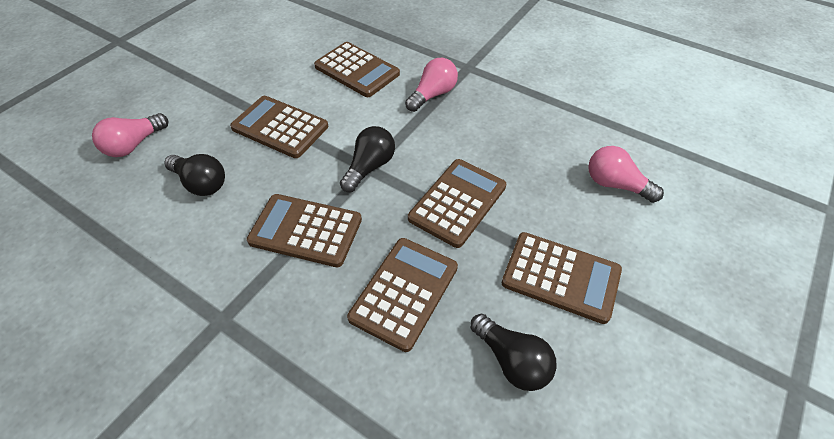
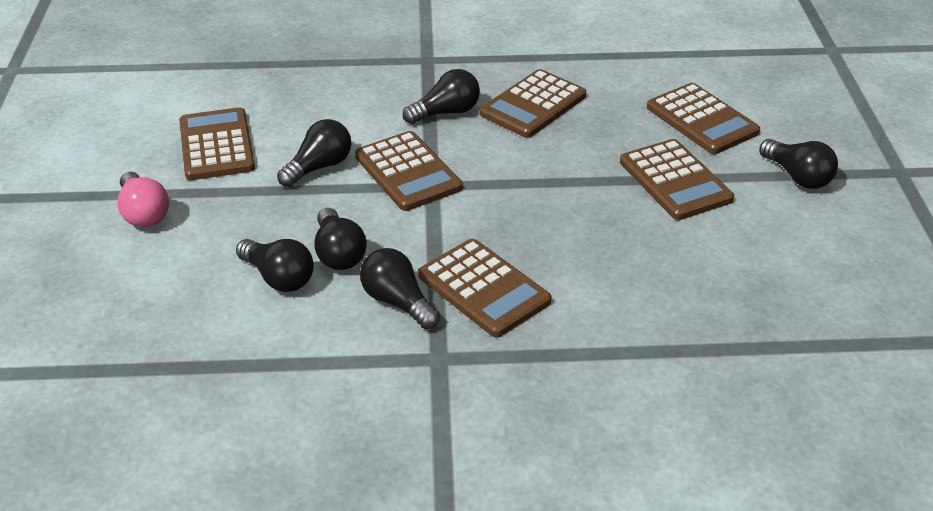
black light bulb: 3 -> 6
pink light bulb: 3 -> 1

